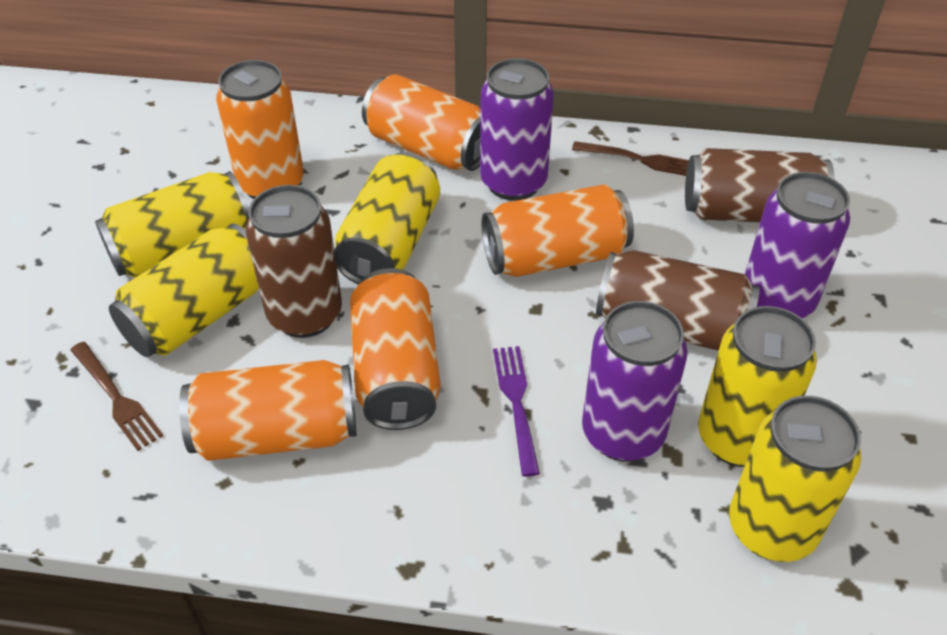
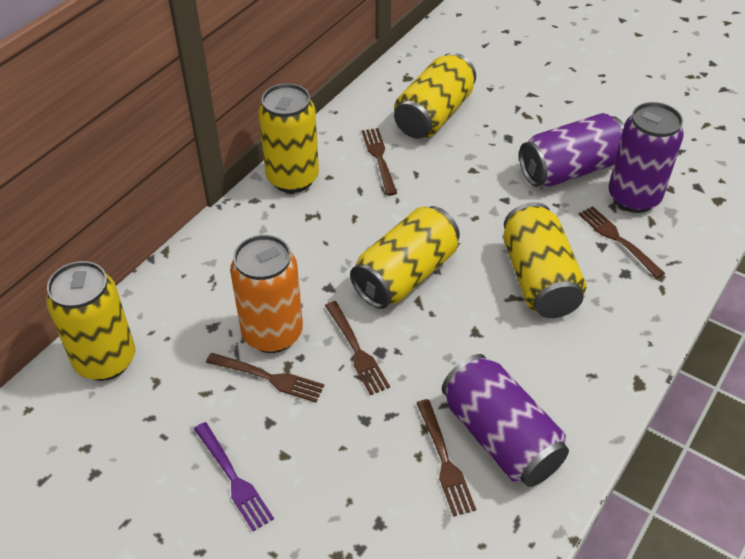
brown can: 3 -> 0
brown fork: 2 -> 5
orange can: 5 -> 1

